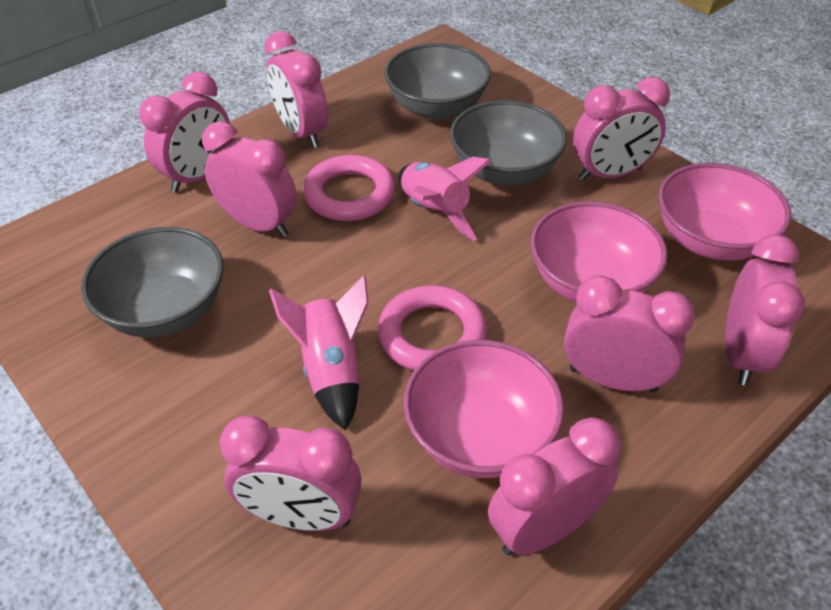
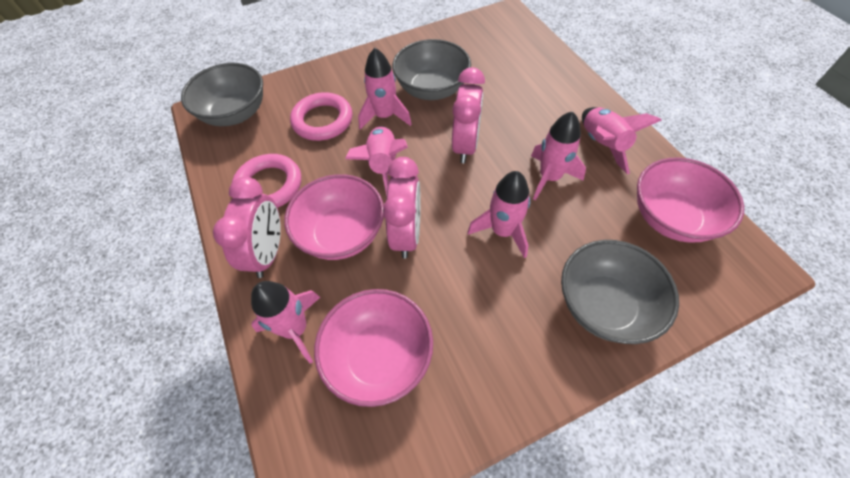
pink clock: 8 -> 3
pink rocket: 2 -> 6

